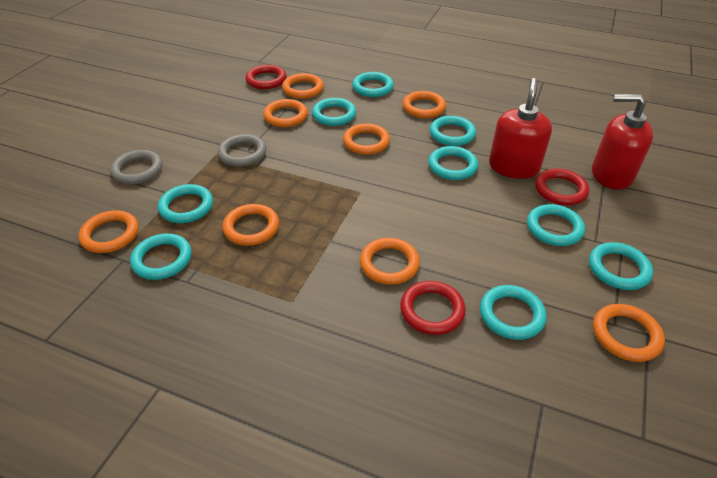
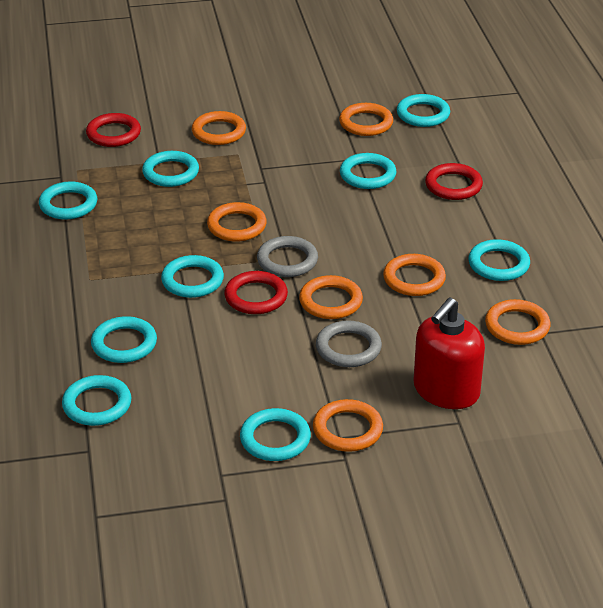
orange ring: 8 -> 7
red soap dispenser: 2 -> 1

